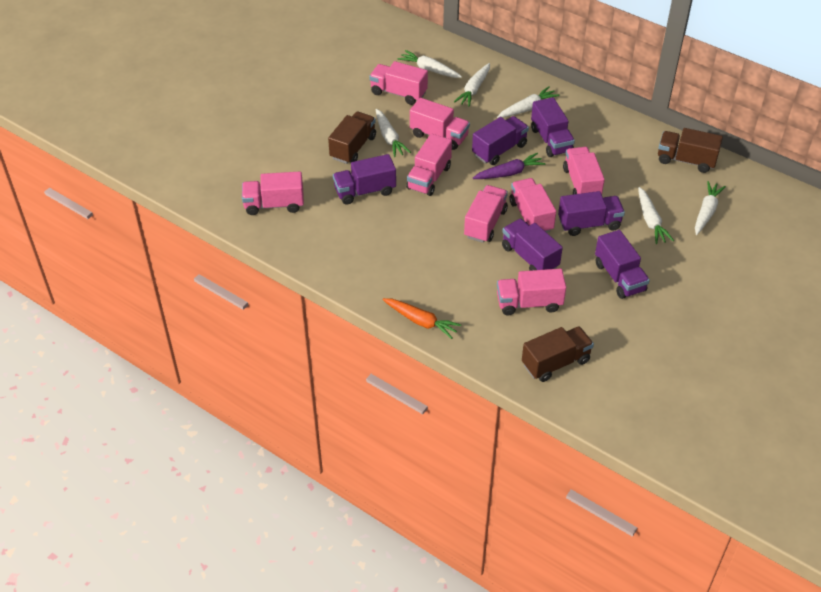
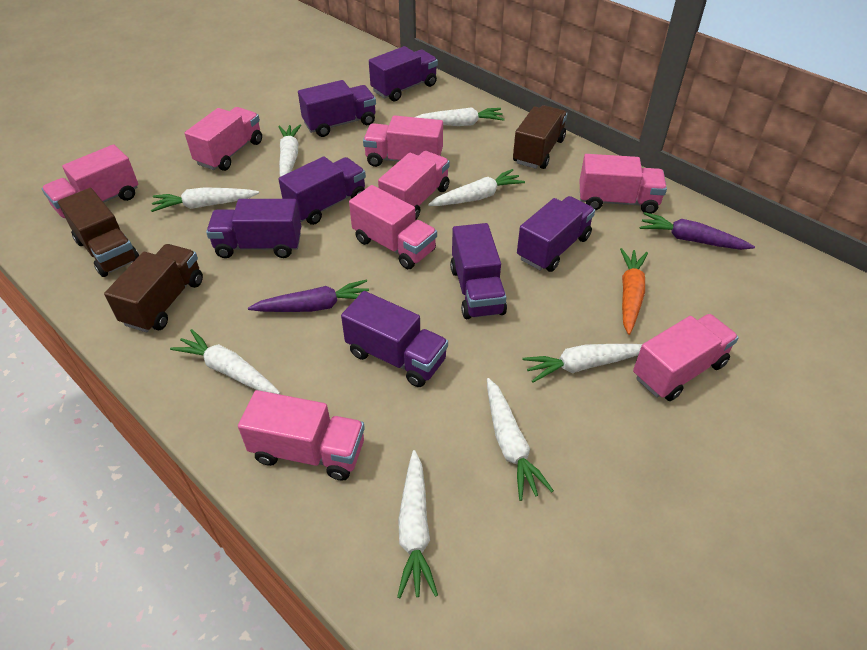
purple carrot: 1 -> 2
purple truck: 6 -> 7
white carrot: 6 -> 8

